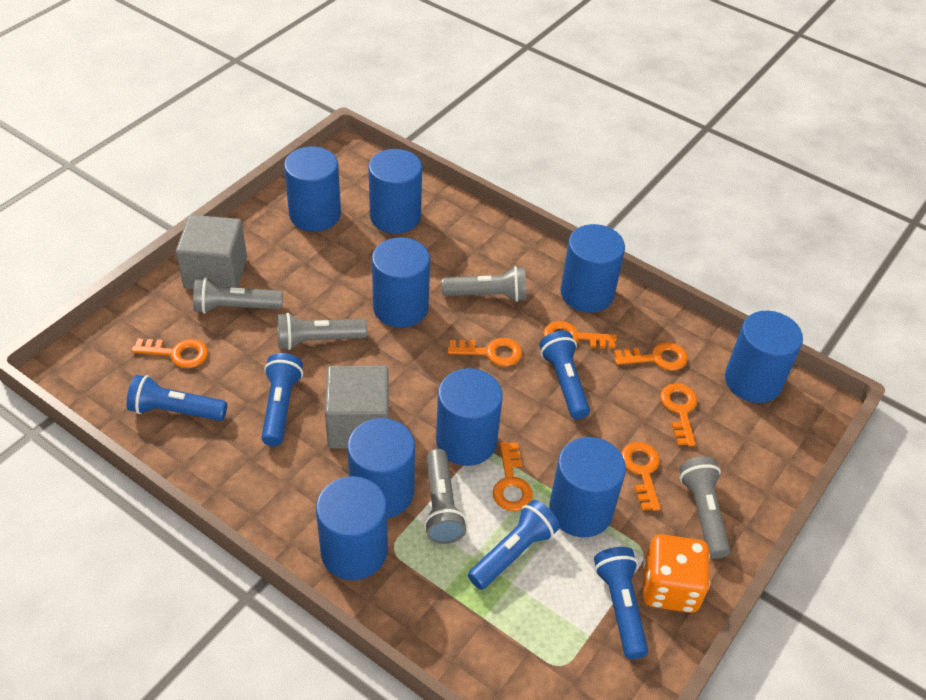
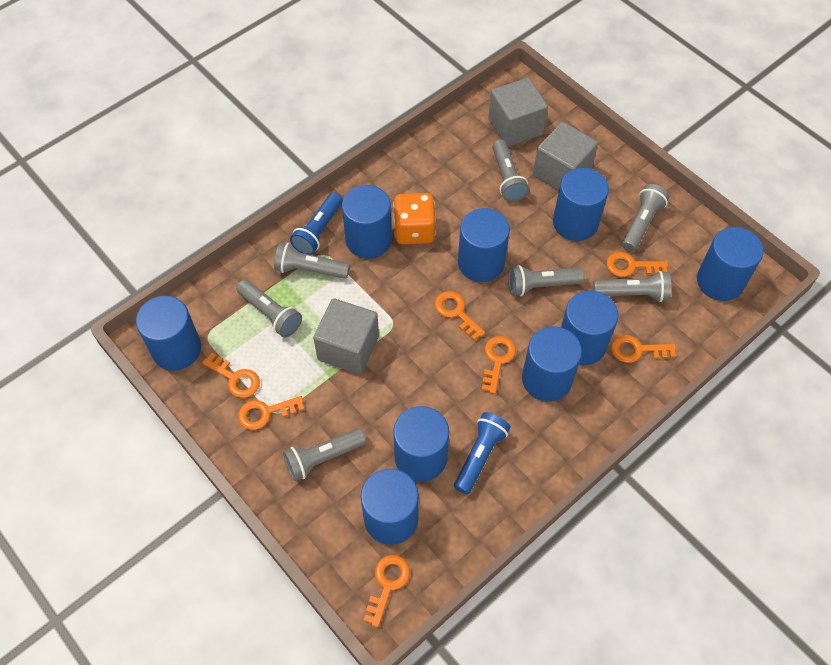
blue flashlight: 5 -> 2
grey cube: 2 -> 3
grey flashlight: 5 -> 7

